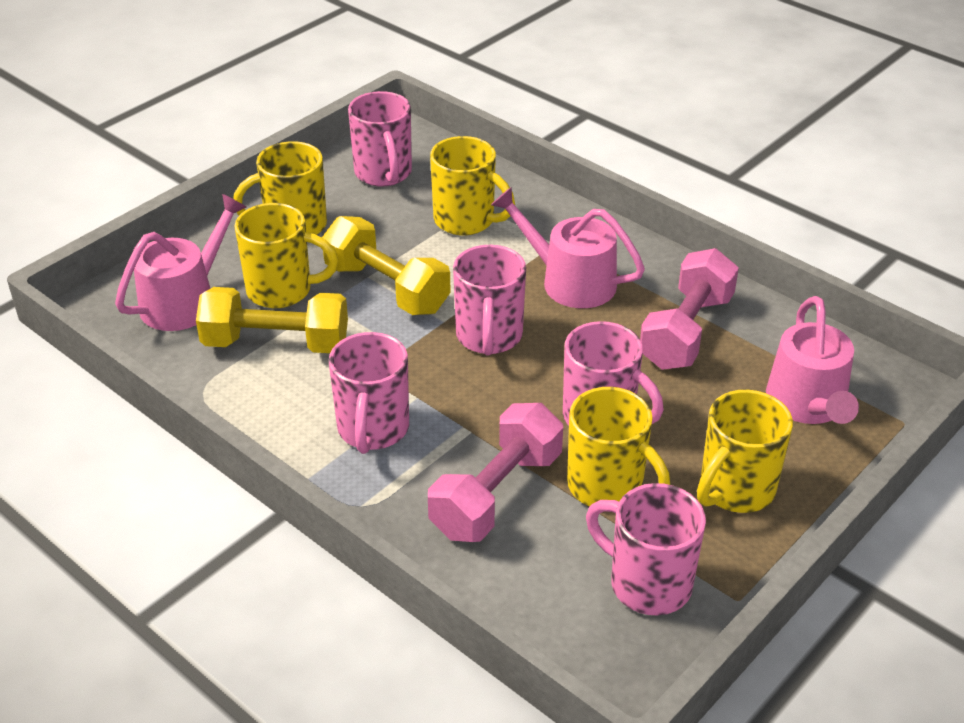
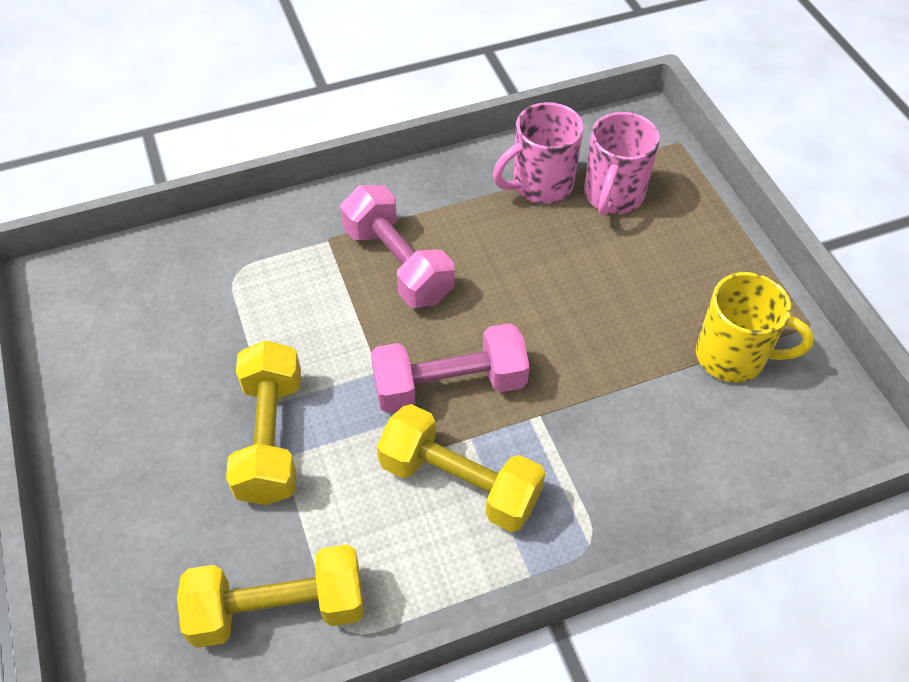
pink mug: 5 -> 2
pink watering can: 3 -> 0
yellow dumbbell: 2 -> 3
yellow mug: 5 -> 1

